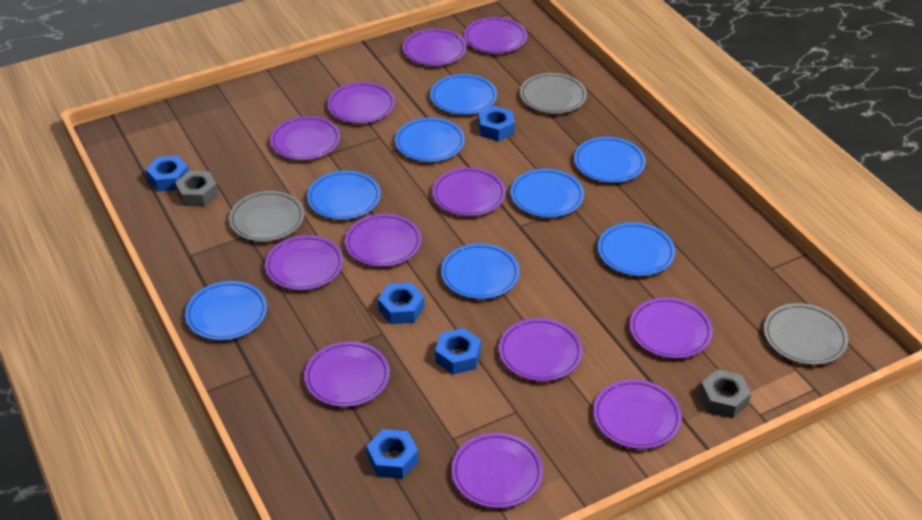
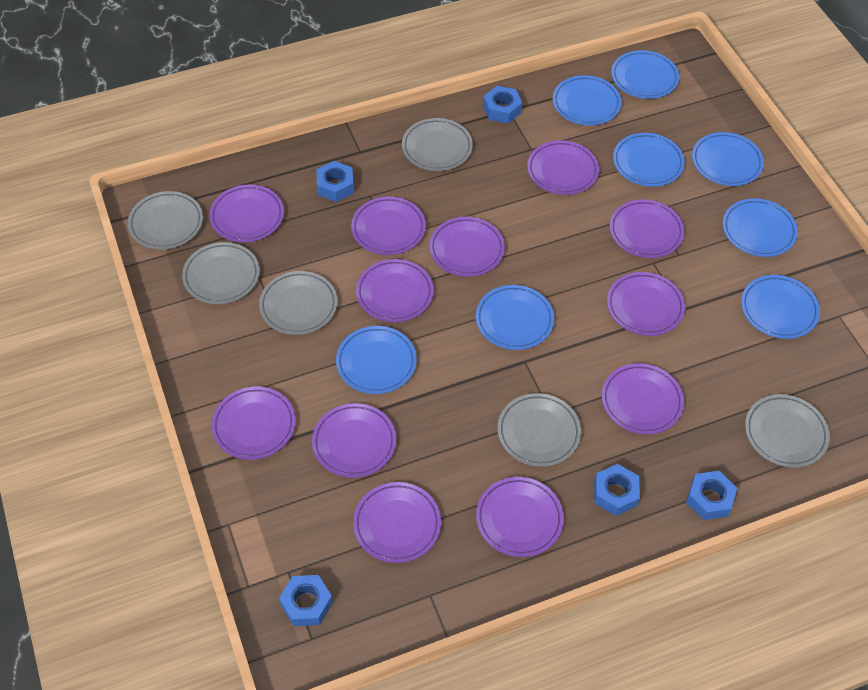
grey nut: 2 -> 0
grey plate: 3 -> 6

